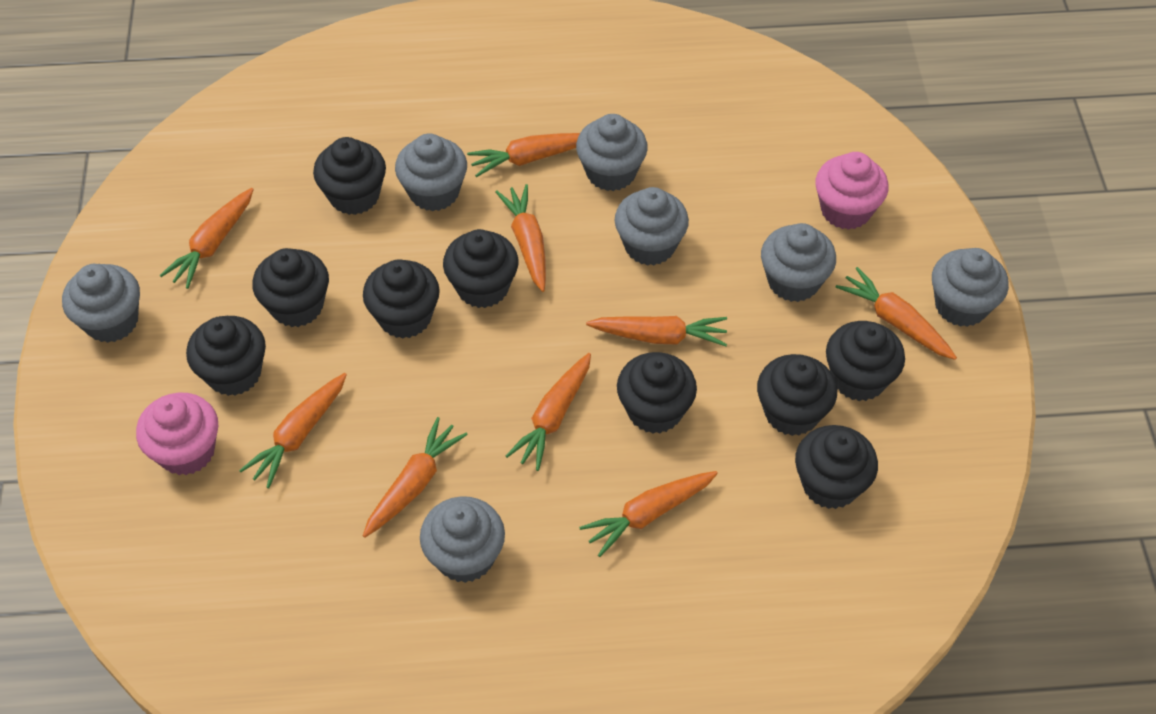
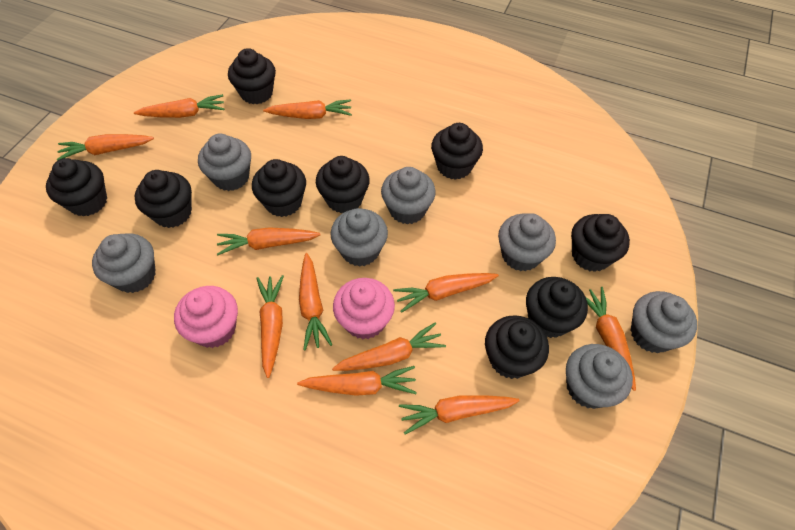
orange carrot: 9 -> 11

